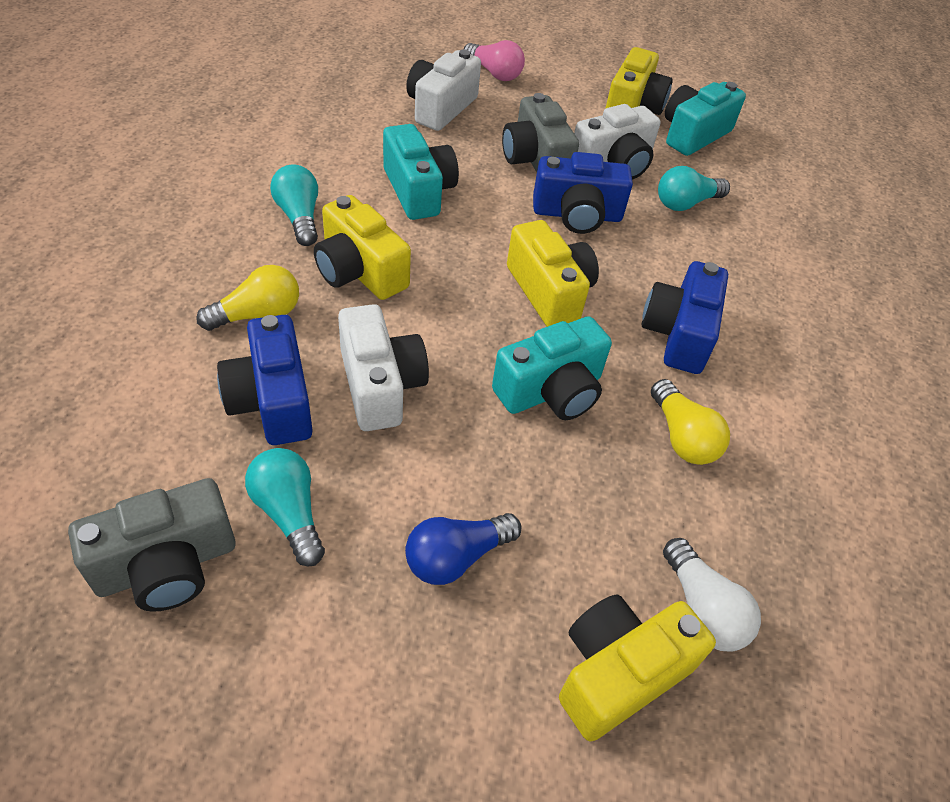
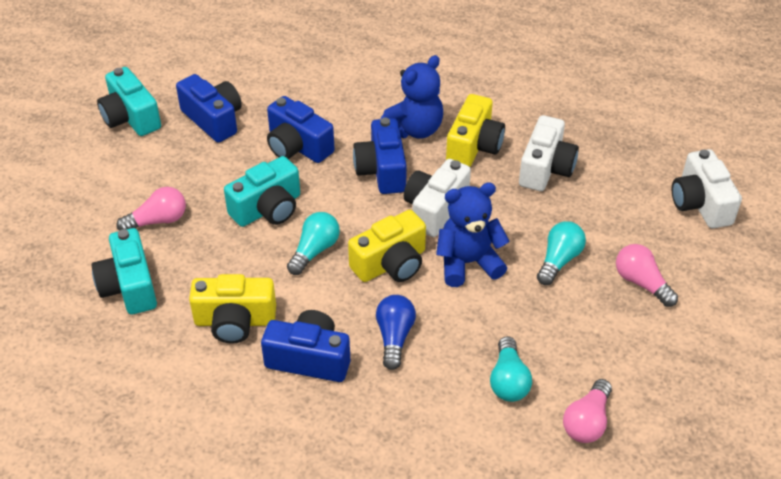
blue camera: 3 -> 4
blue teddy bear: 0 -> 2
grey camera: 2 -> 0
pink light bulb: 1 -> 3
white light bulb: 1 -> 0
yellow camera: 4 -> 3
yellow light bulb: 2 -> 0

